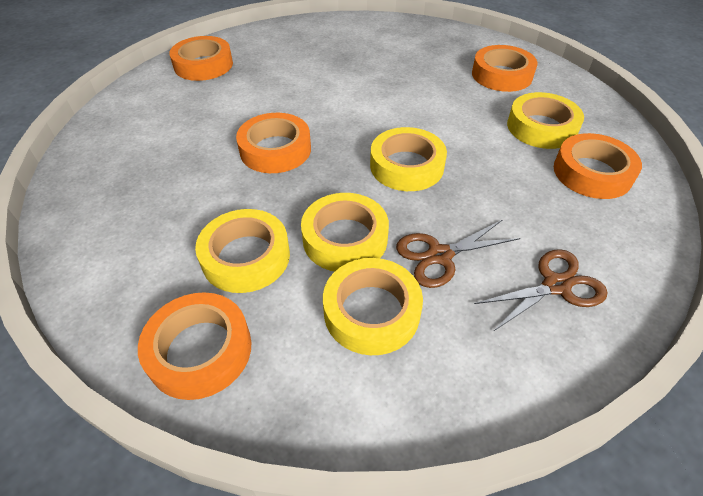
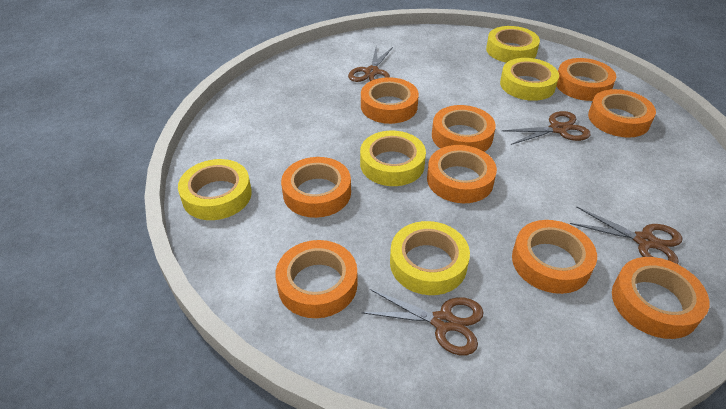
brown scissors: 2 -> 4
orange tape: 5 -> 9

